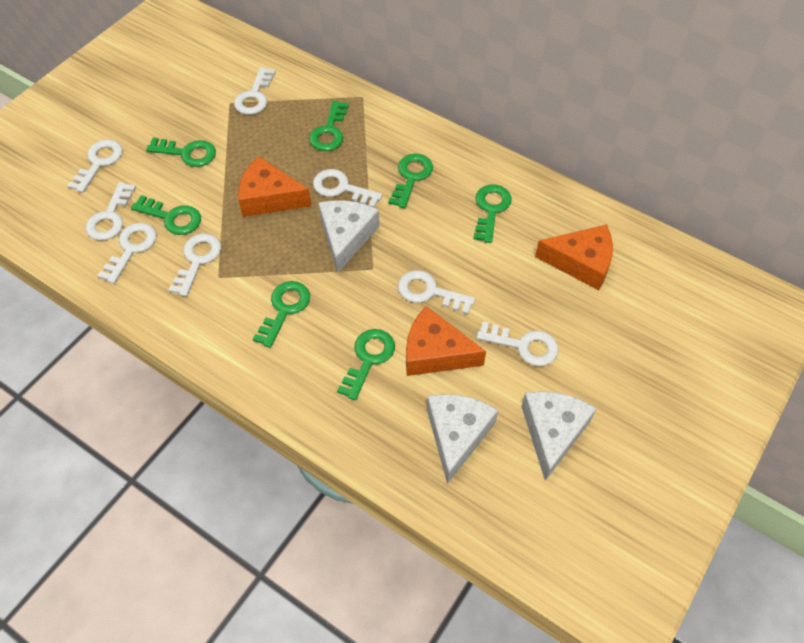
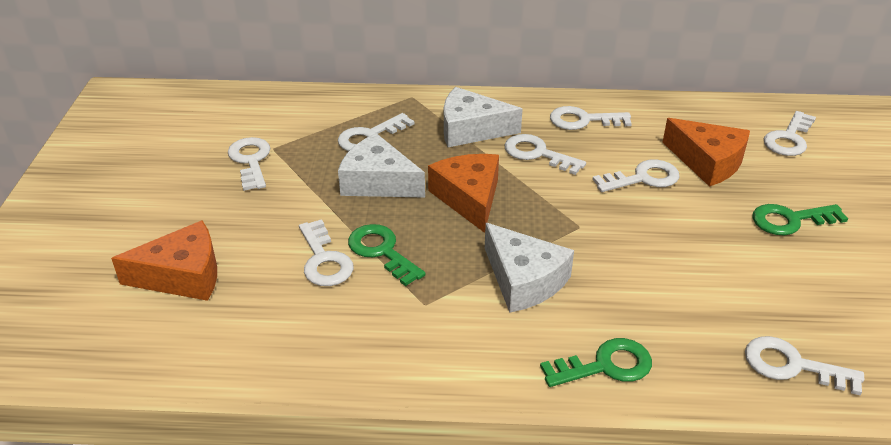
green key: 7 -> 3

